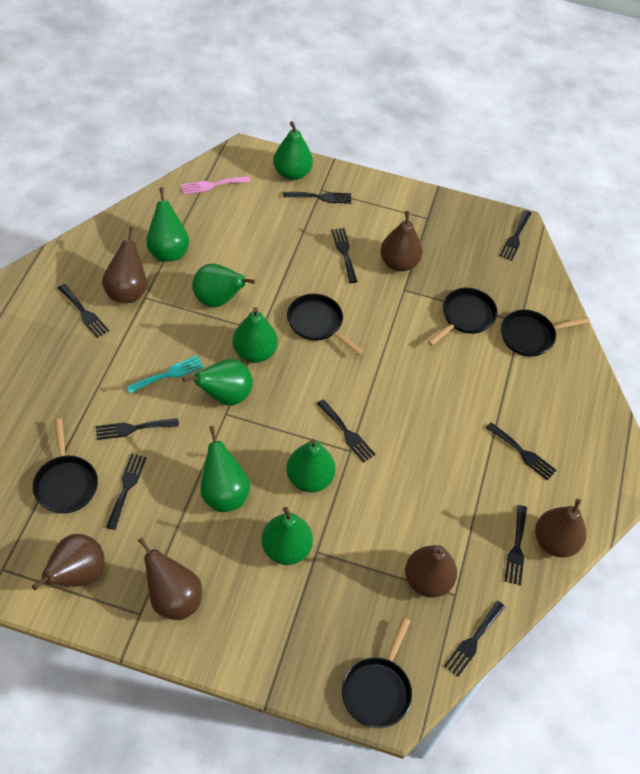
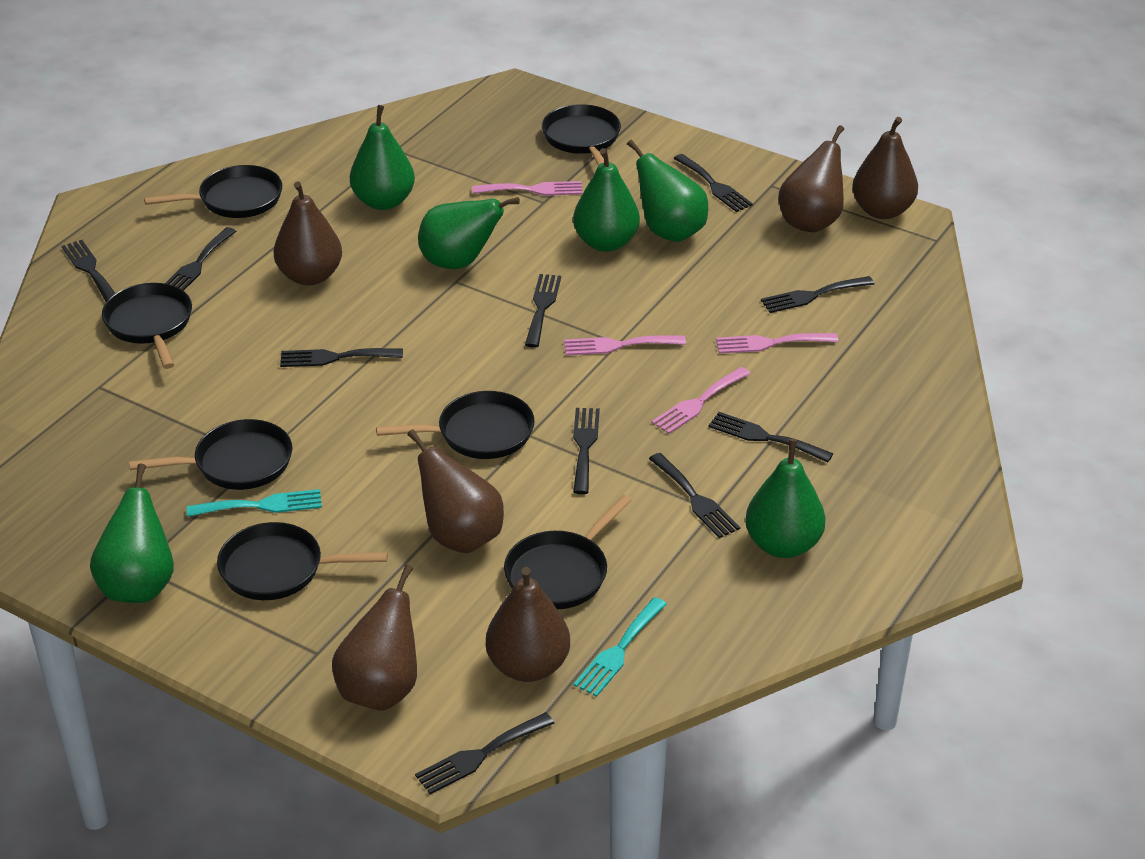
black pan: 5 -> 7
green pear: 8 -> 6
pink fork: 1 -> 4
turquoise fork: 1 -> 2

